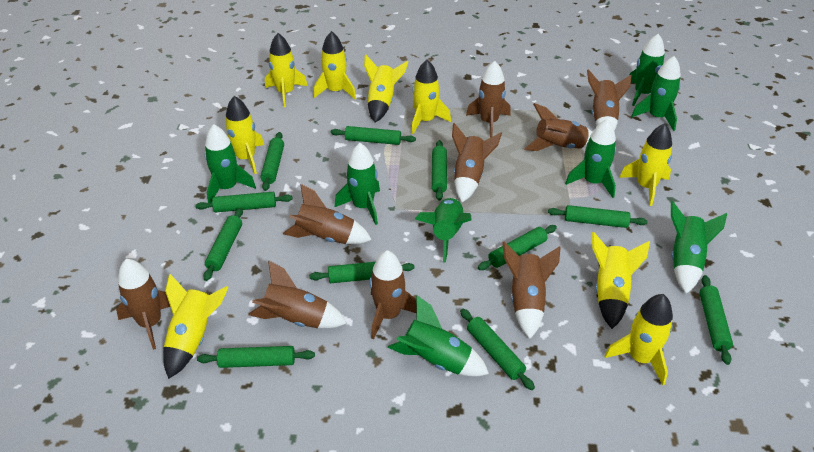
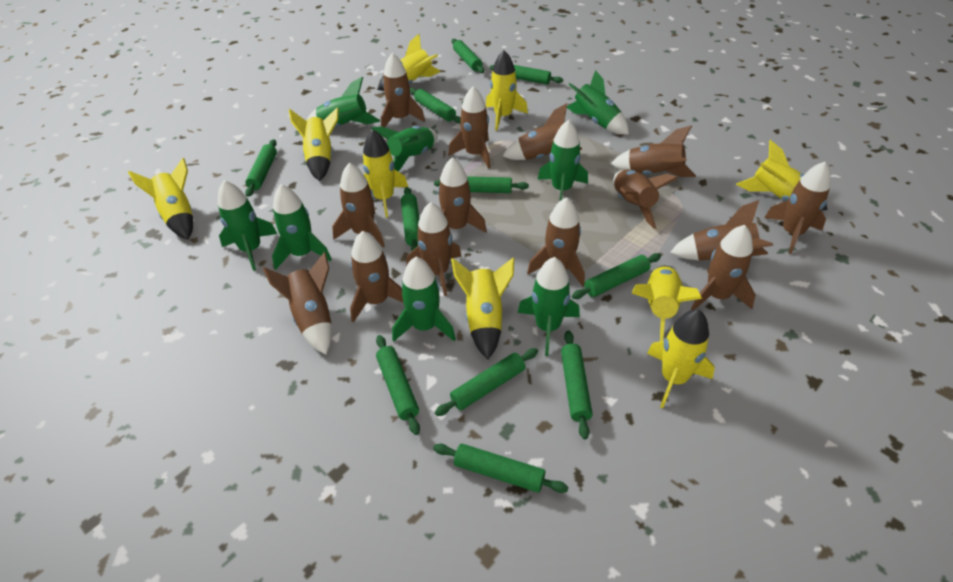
brown rocket: 9 -> 14

